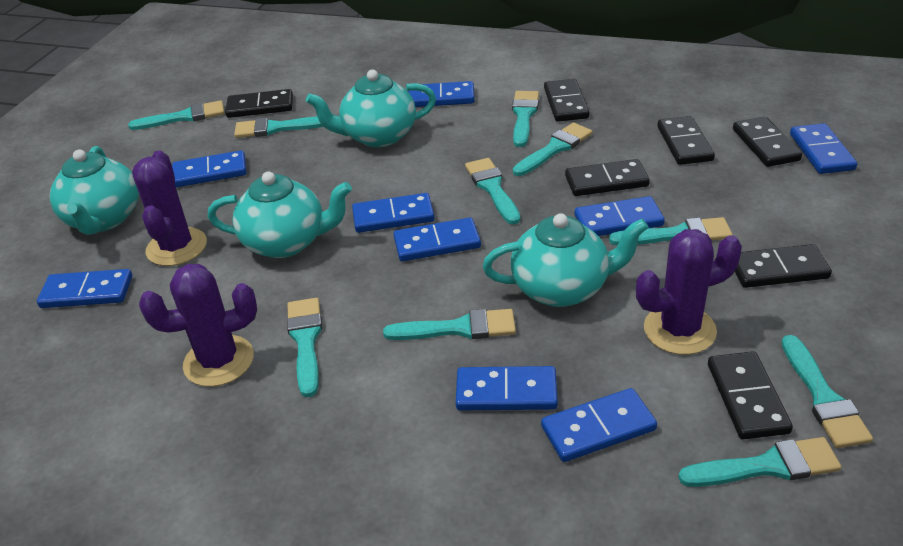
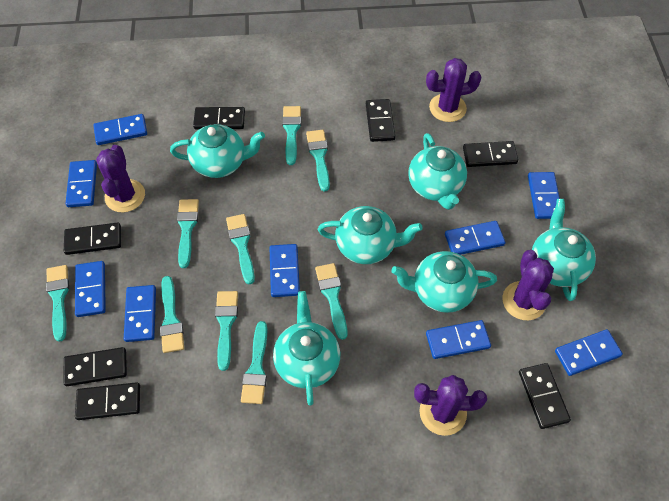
purple cactus: 3 -> 4
turquoise brush: 10 -> 9
turquoise teapot: 4 -> 6

